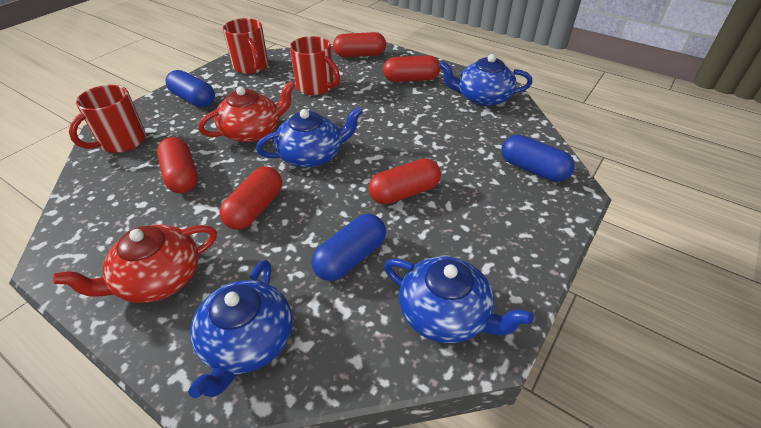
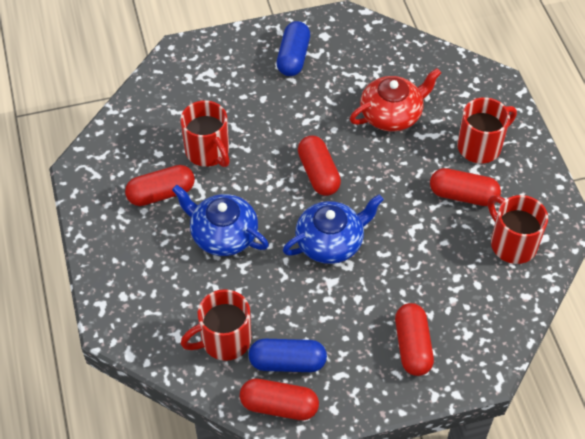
blue capsule: 3 -> 2
blue teapot: 4 -> 2
red mug: 3 -> 4
red teapot: 2 -> 1

